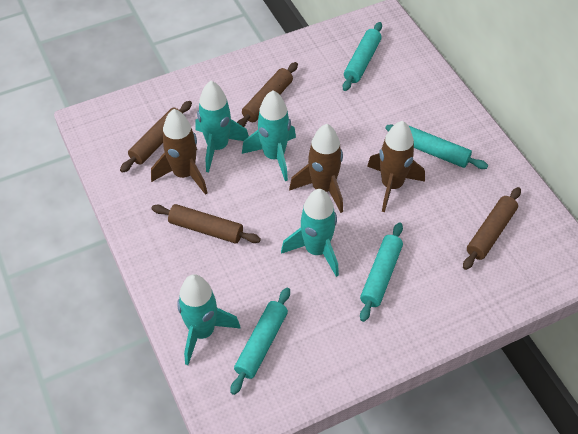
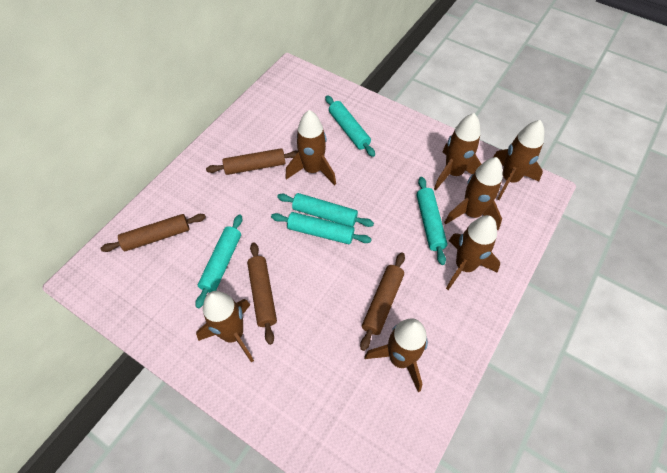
brown rocket: 3 -> 7
turquoise rocket: 4 -> 0
turquoise rolling pin: 4 -> 5

